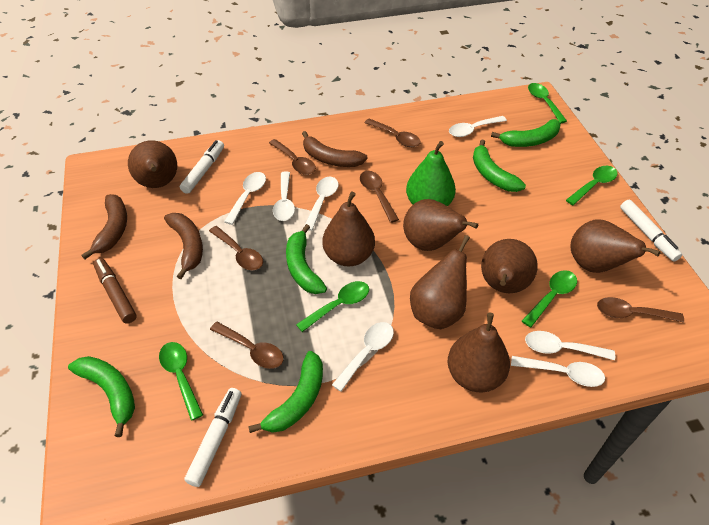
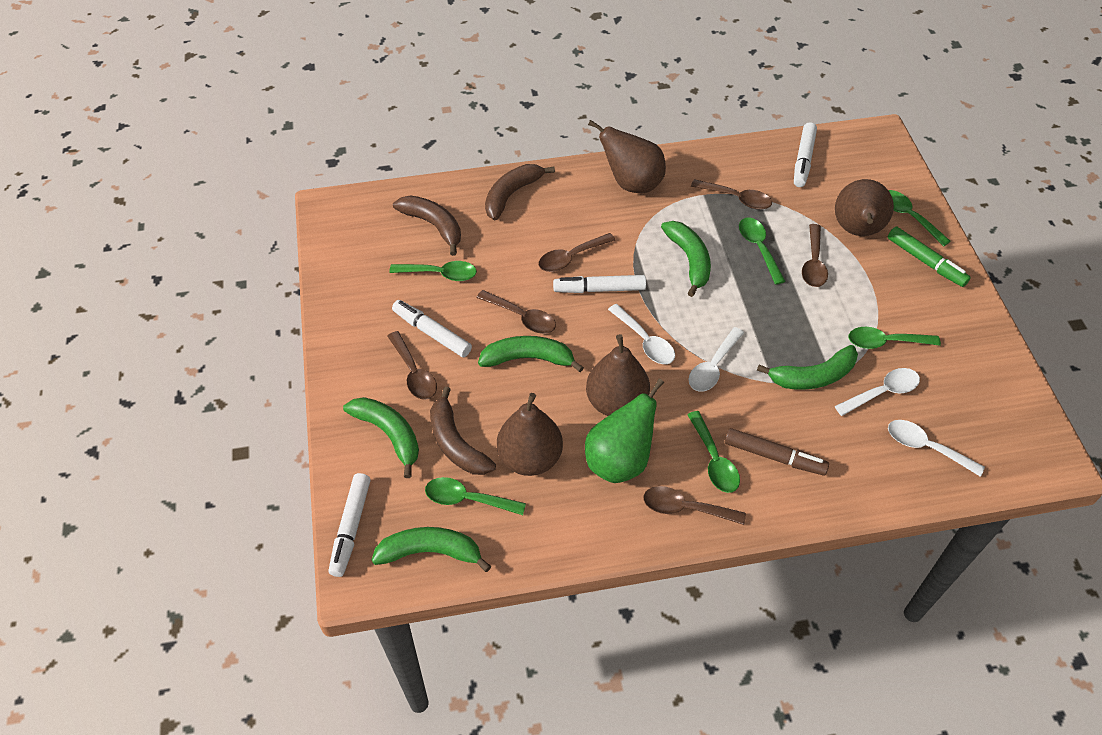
brown pear: 7 -> 4
green marker: 0 -> 1
green spoon: 5 -> 6
white marker: 3 -> 4
white spoon: 7 -> 4

